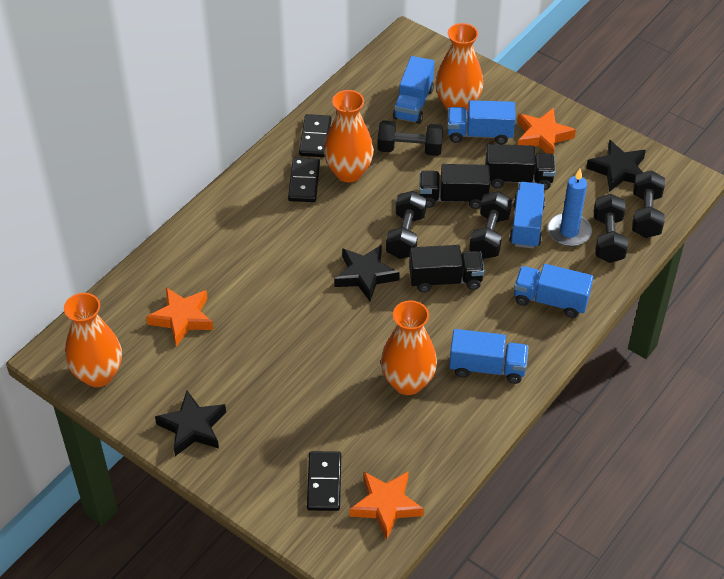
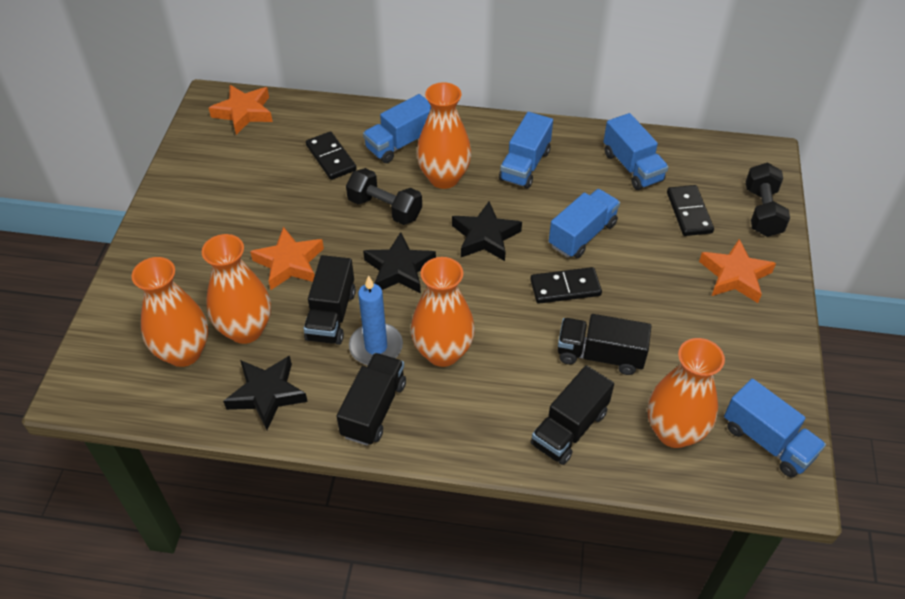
black dumbbell: 5 -> 2
black truck: 3 -> 4
orange vase: 4 -> 5

